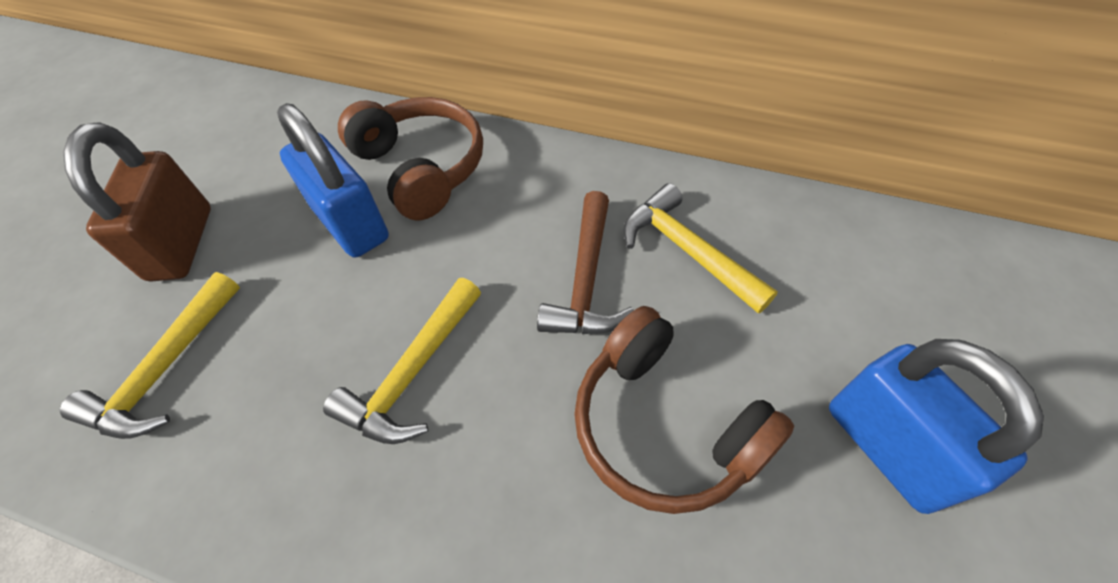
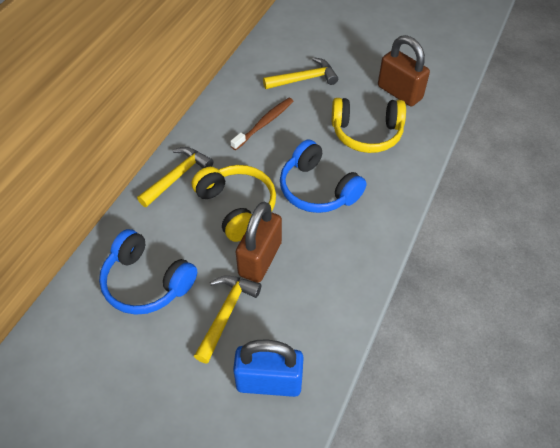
blue headphones: 0 -> 2
blue padlock: 2 -> 1
brown hammer: 1 -> 0
brown headphones: 2 -> 0
brown padlock: 1 -> 2
brown toothbrush: 0 -> 1
yellow headphones: 0 -> 2

